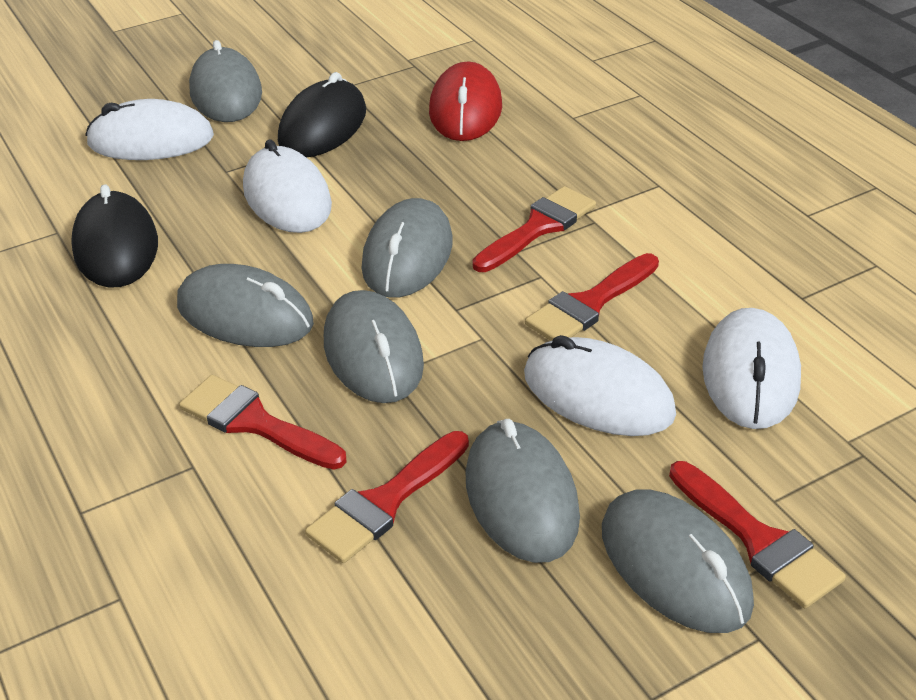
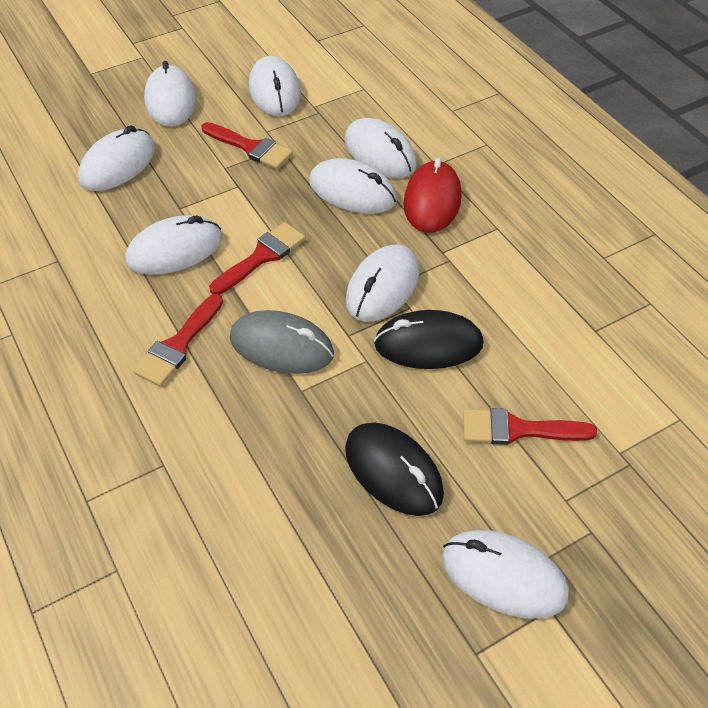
grey mouse: 6 -> 1
red brush: 5 -> 4
white mouse: 4 -> 8

